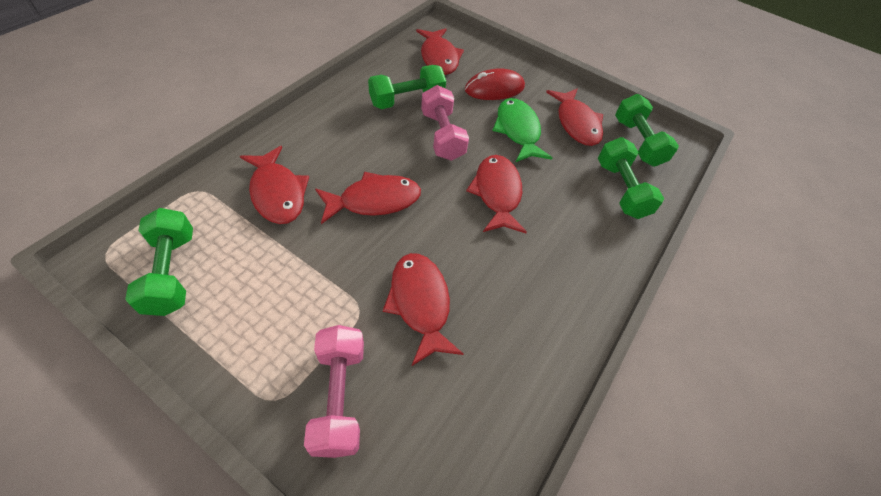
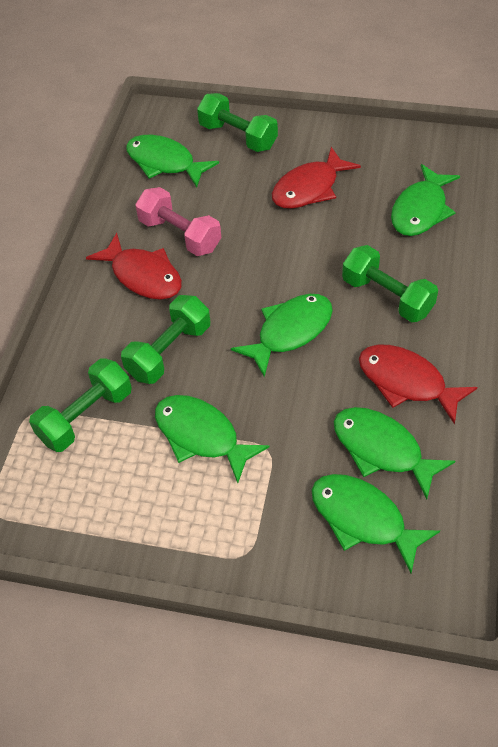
green fish: 1 -> 6
pink dumbbell: 2 -> 1
red fish: 6 -> 3
red mouse: 1 -> 0

